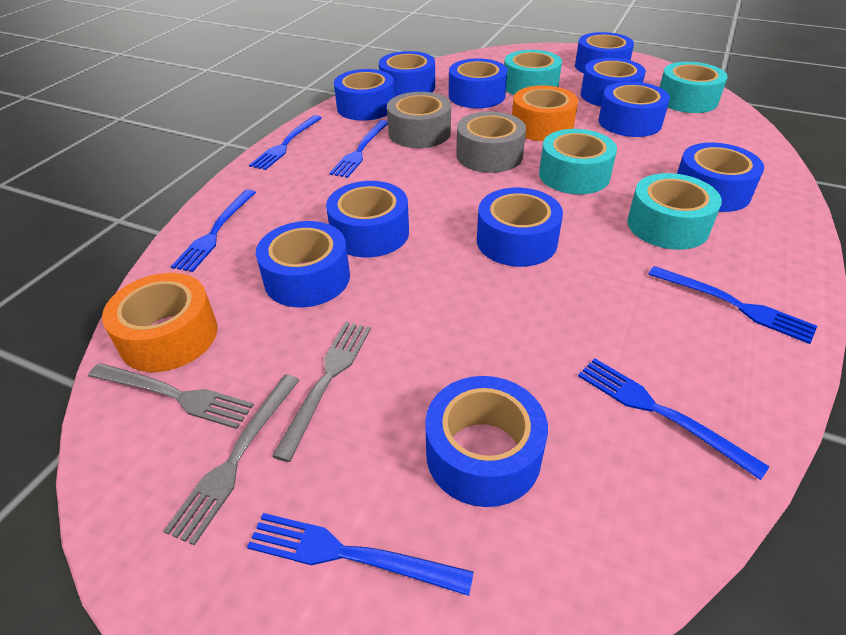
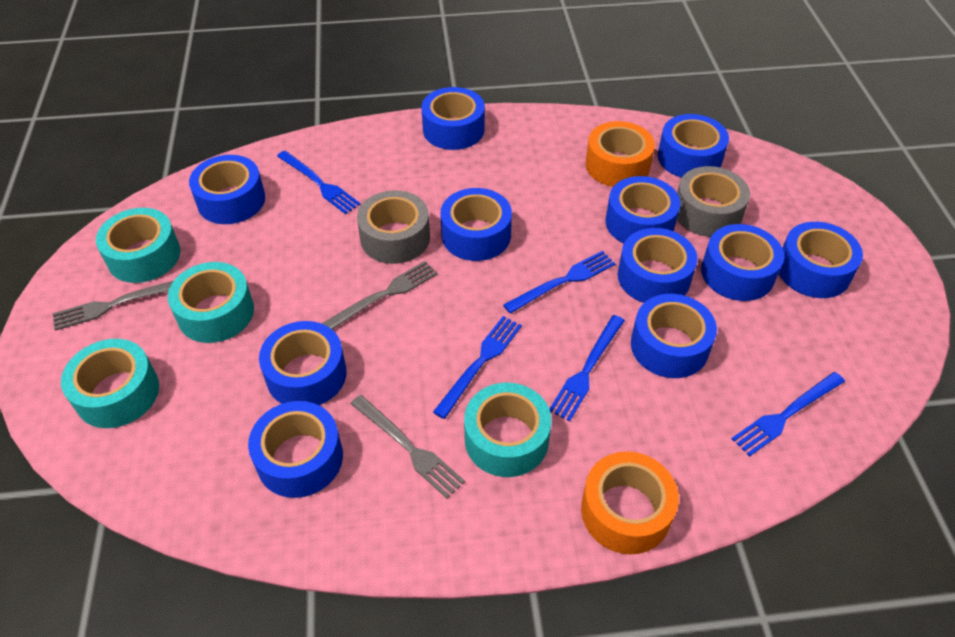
blue fork: 6 -> 5

